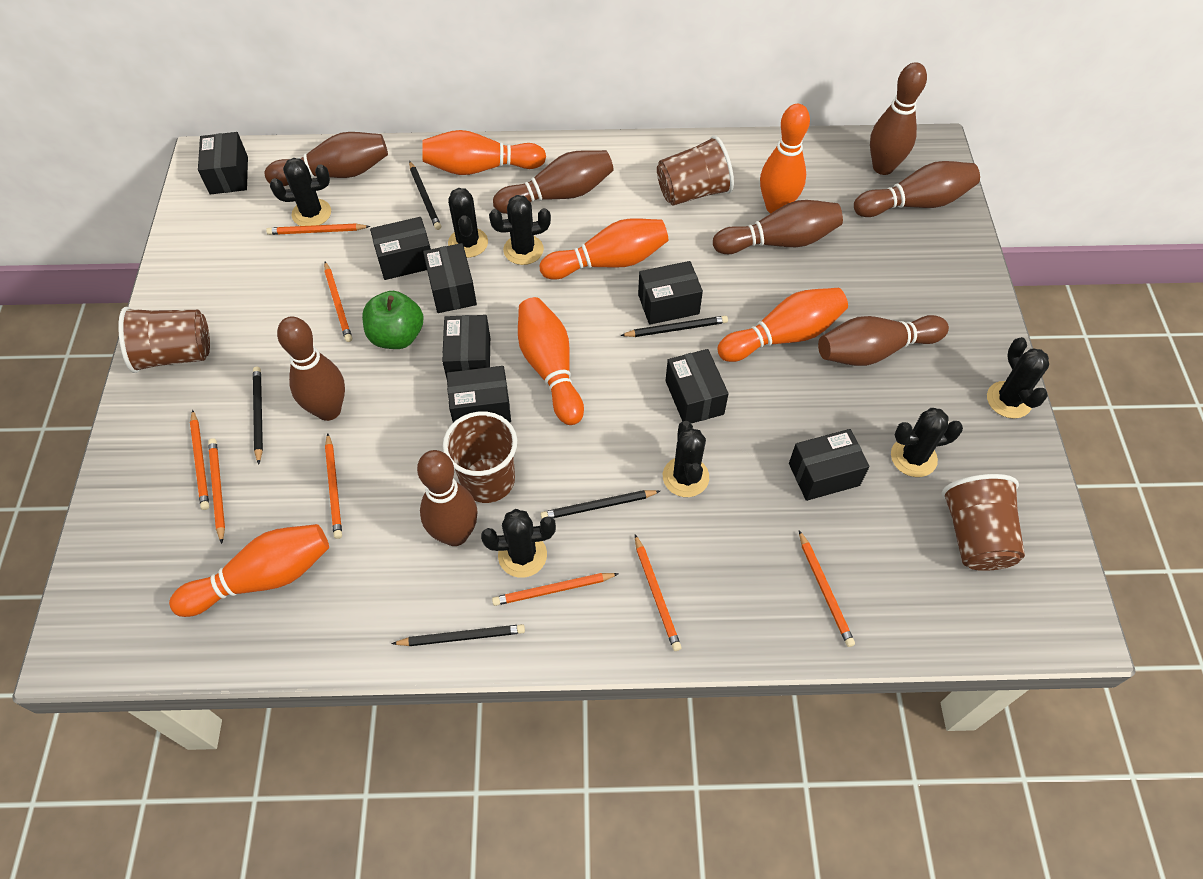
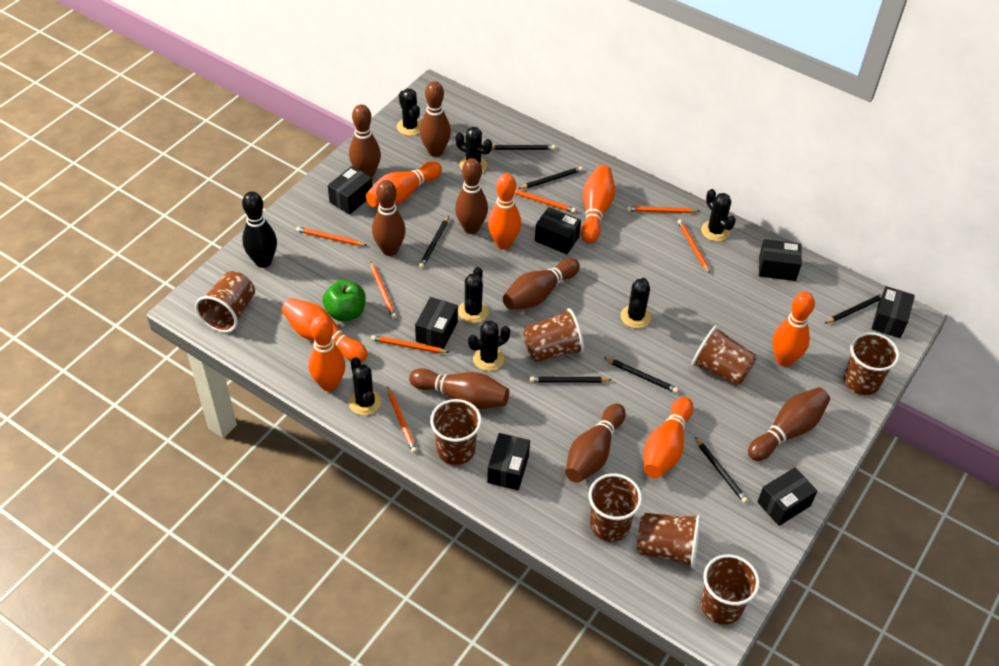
black bowling pin: 0 -> 1
black box: 8 -> 7
black pencil: 5 -> 7
brown cup: 4 -> 8
orange bowling pin: 6 -> 7
orange pencil: 8 -> 7

